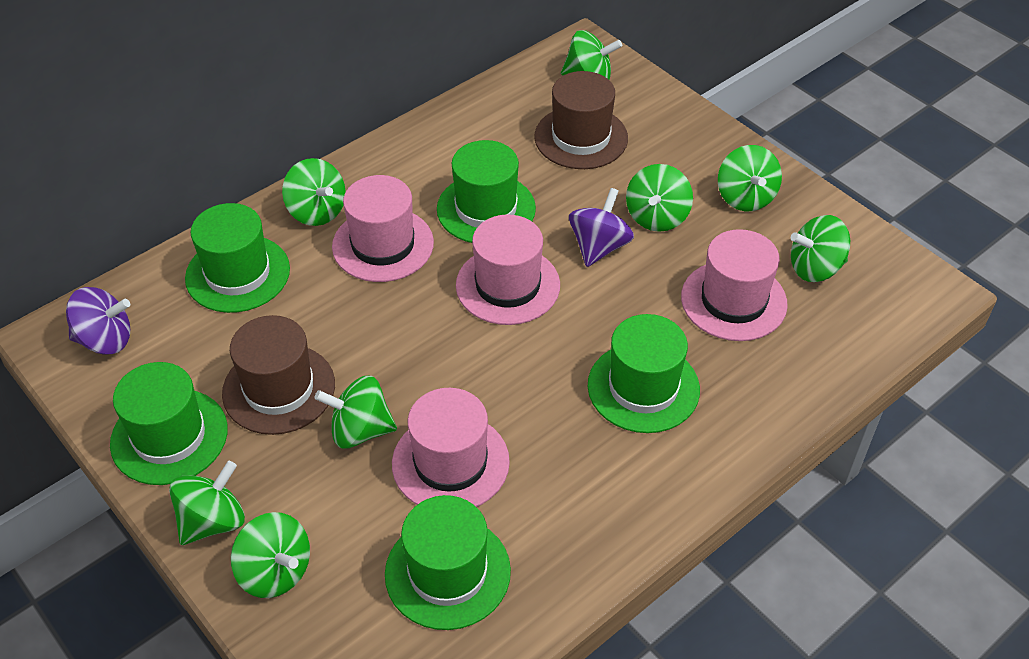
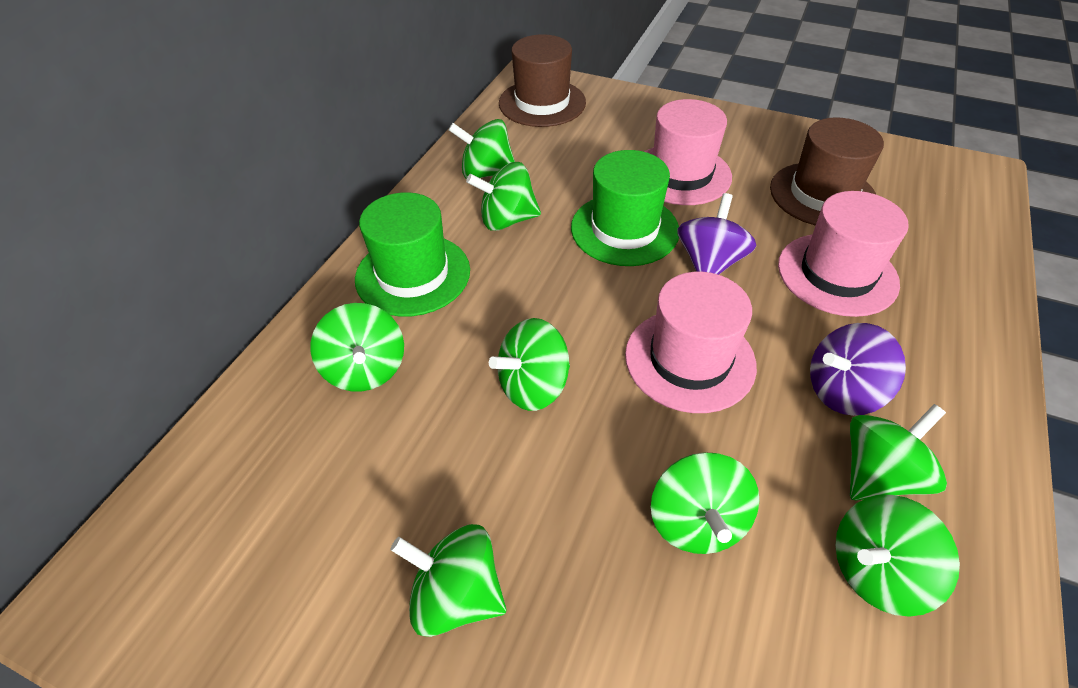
green hat: 5 -> 2
pink hat: 4 -> 3

